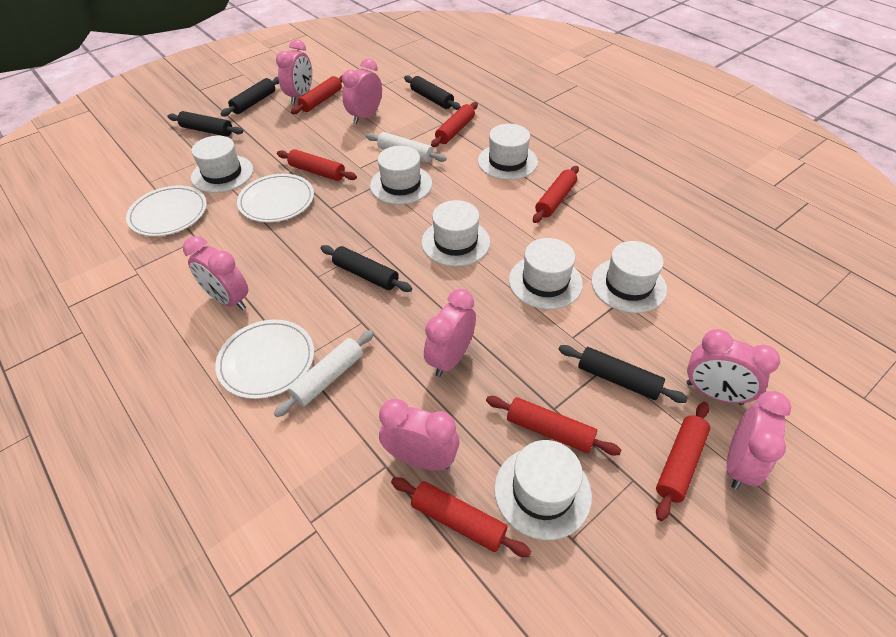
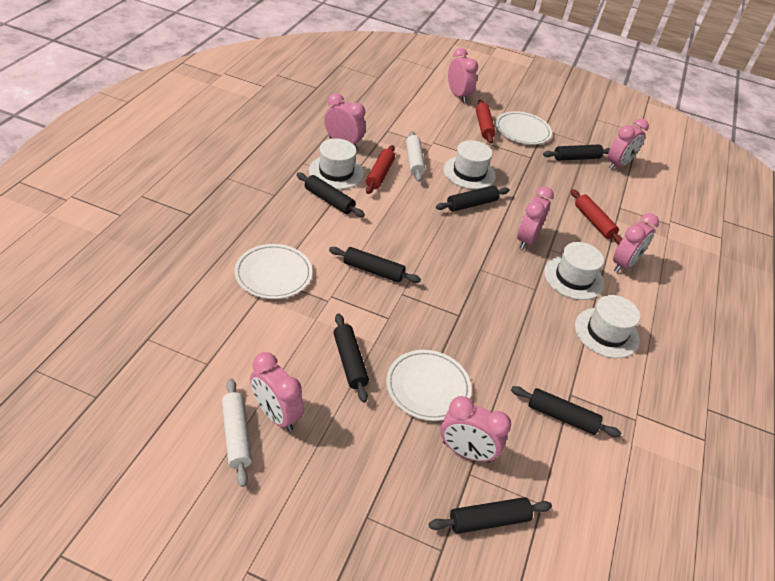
black rolling pin: 5 -> 7
red rolling pin: 7 -> 3
white hat: 7 -> 4

